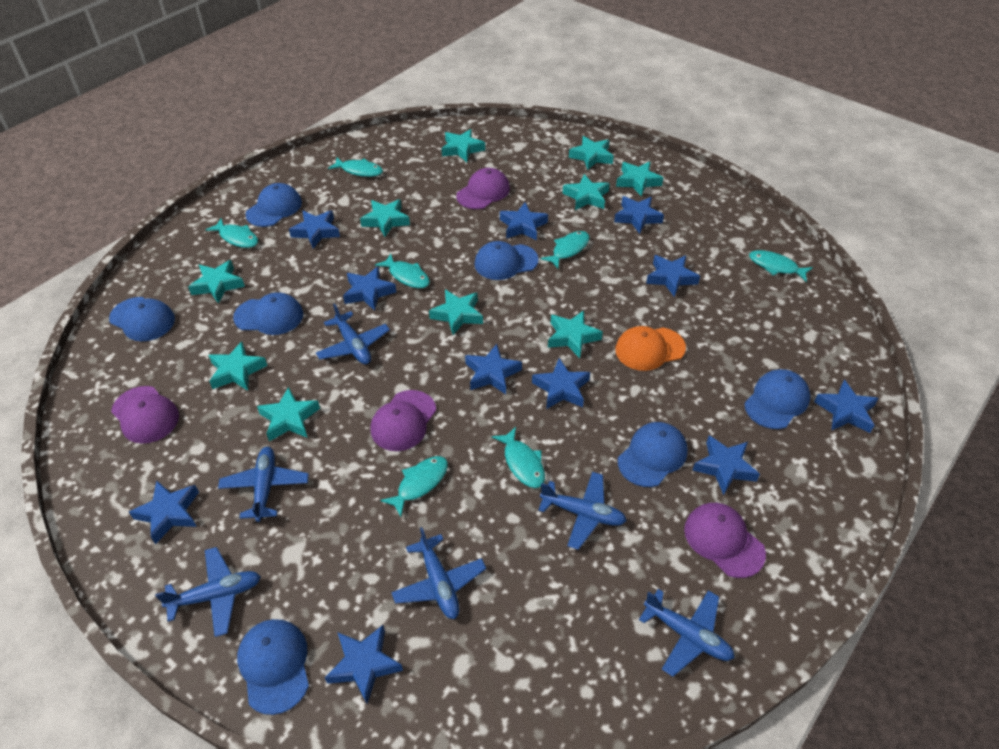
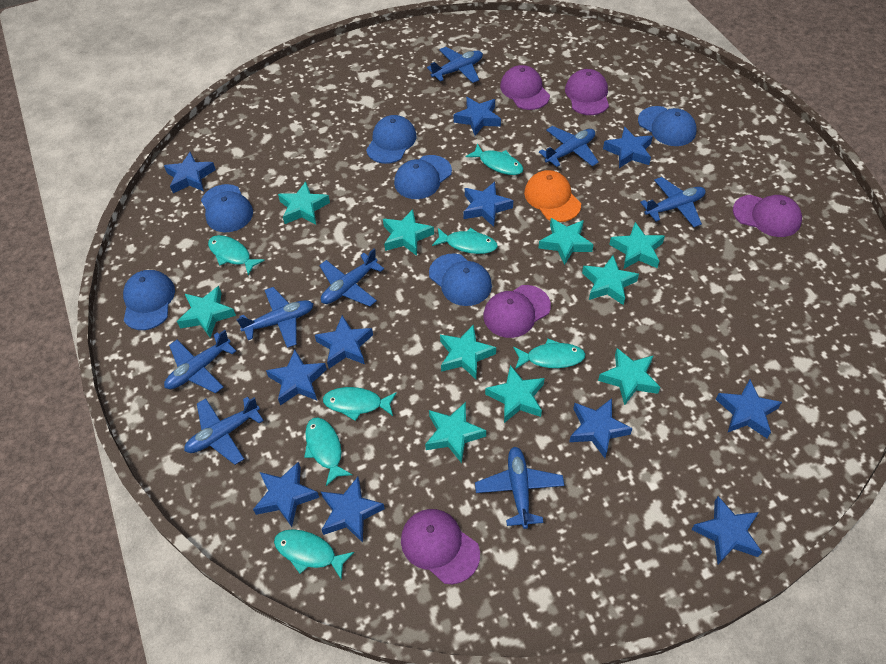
blue cap: 7 -> 6
blue plane: 6 -> 8
purple cap: 4 -> 5

